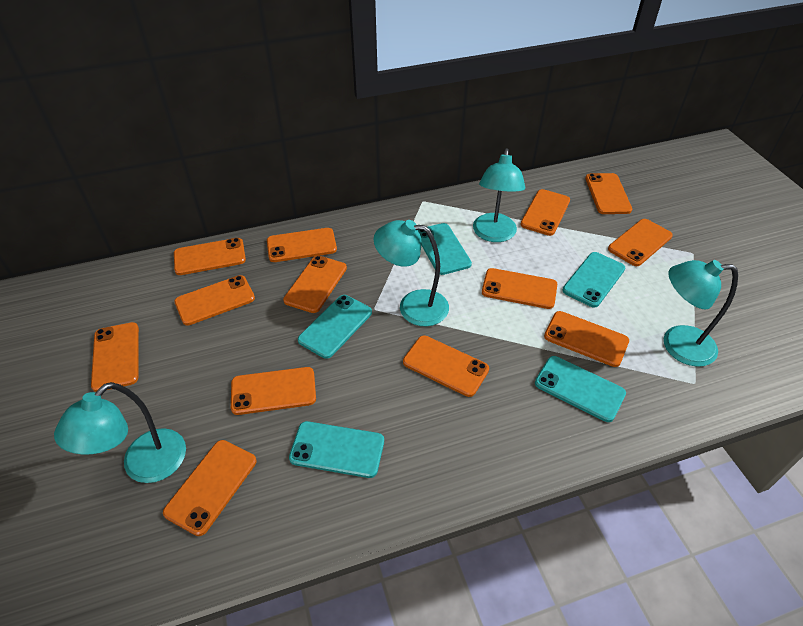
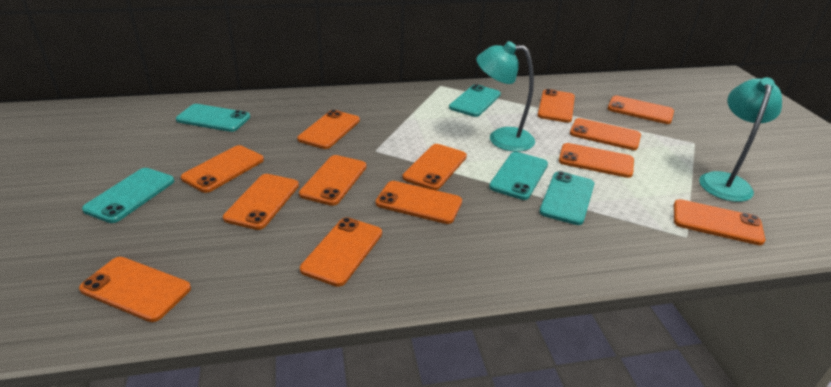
turquoise lamp: 4 -> 2

